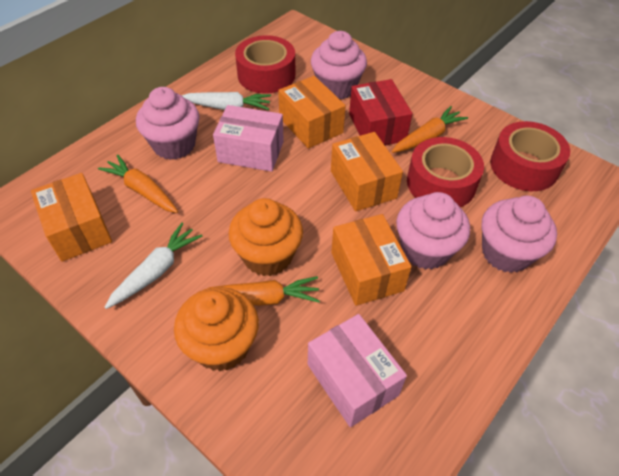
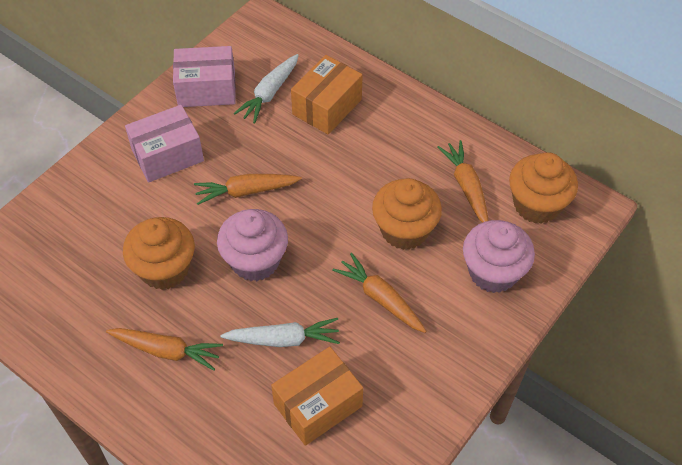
orange box: 4 -> 2
orange carrot: 3 -> 4
orange cupcake: 2 -> 3
pink cupcake: 4 -> 2
red box: 1 -> 0
red tape: 3 -> 0

